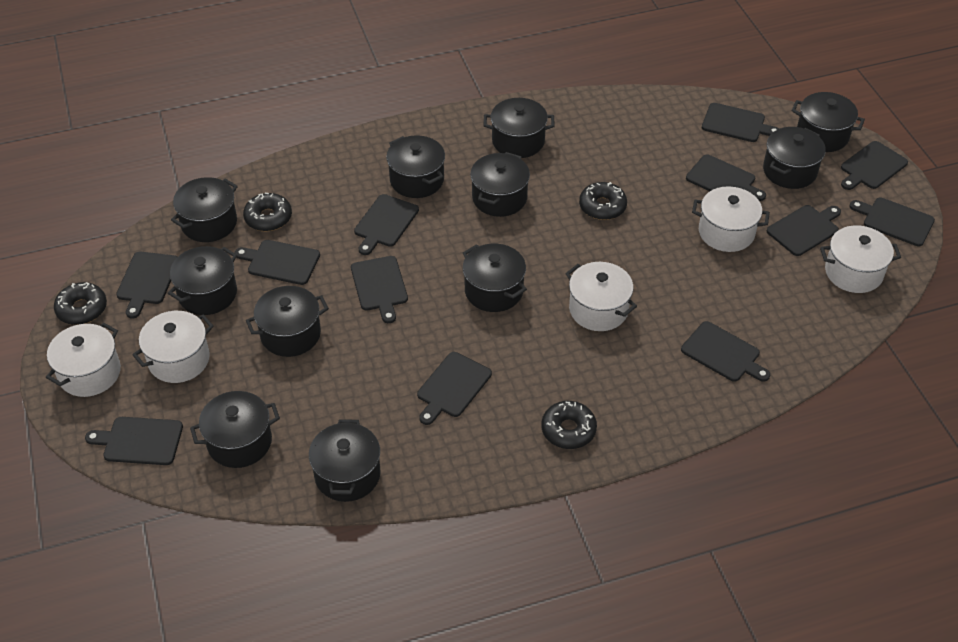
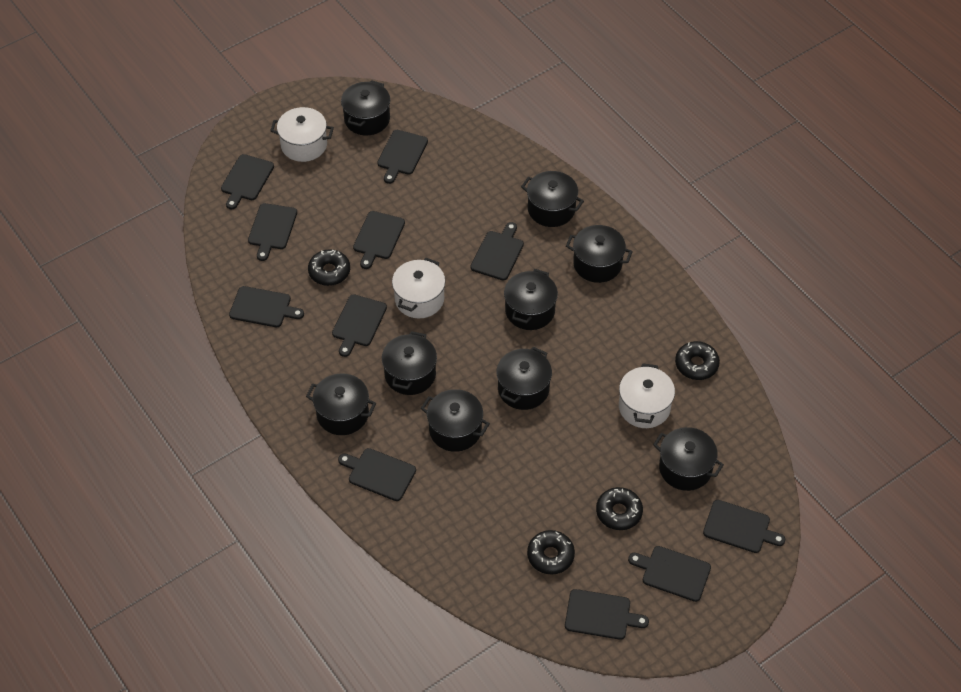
black cutting board: 12 -> 11
black pot: 11 -> 9
white pot: 5 -> 3

